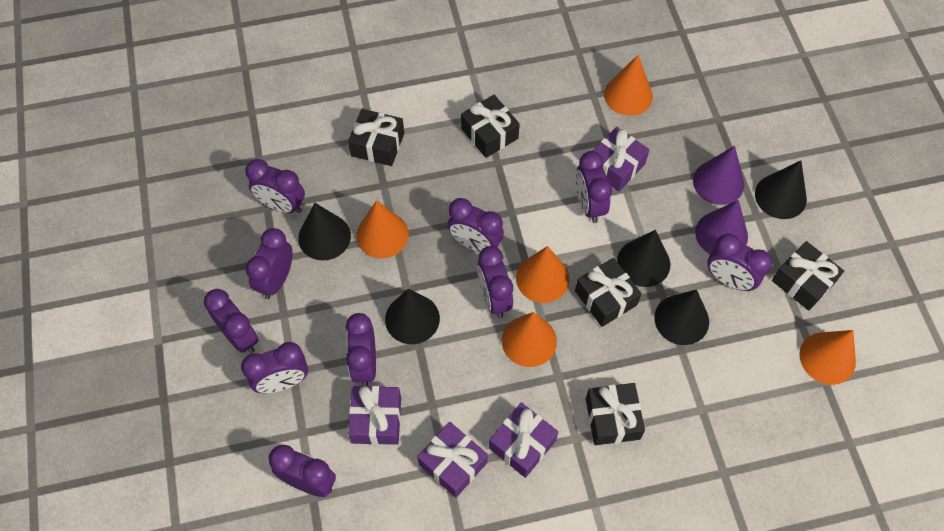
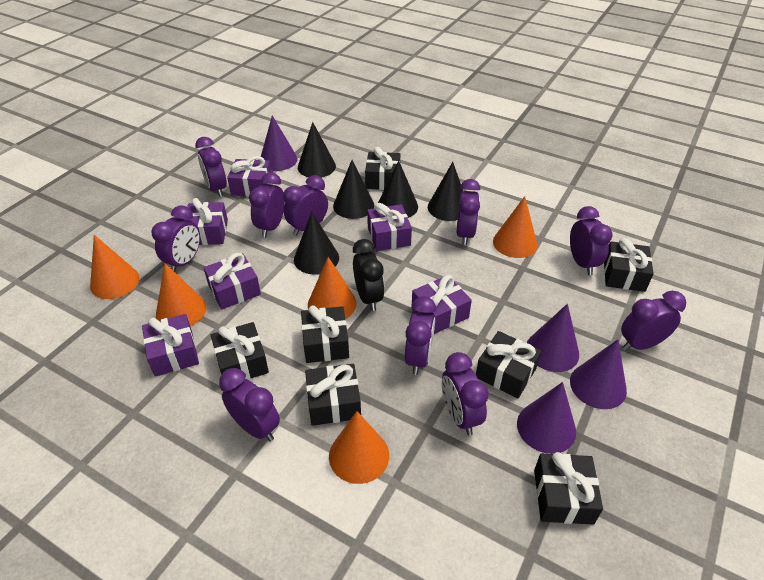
black clock: 0 -> 1
black gift: 5 -> 7
purple cone: 2 -> 4
purple gift: 4 -> 6

